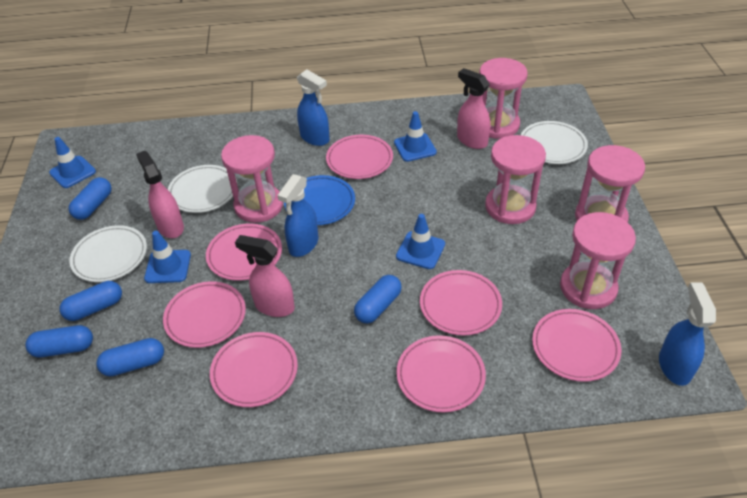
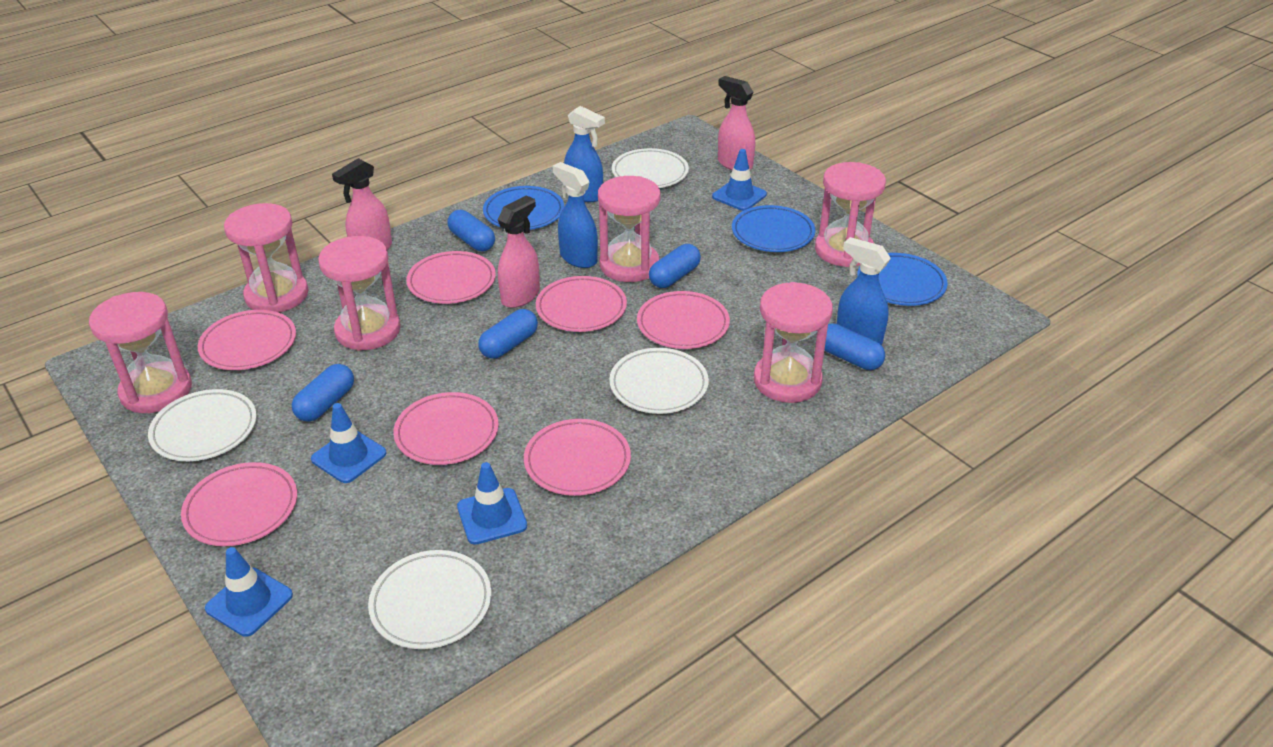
blue plate: 1 -> 3
pink hourglass: 5 -> 6
white plate: 3 -> 4

